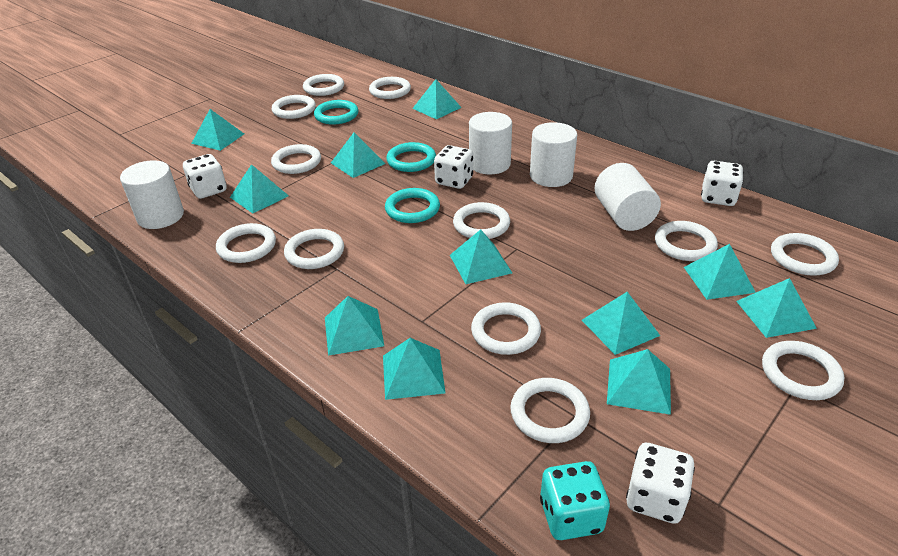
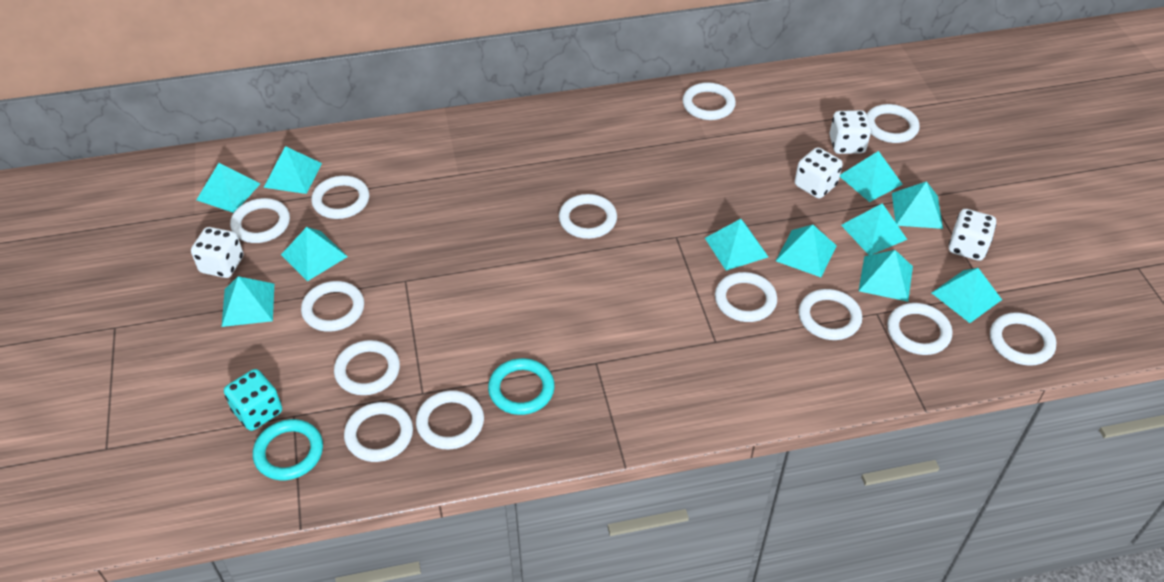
turquoise ring: 3 -> 2
white cylinder: 4 -> 0
white ring: 12 -> 13

